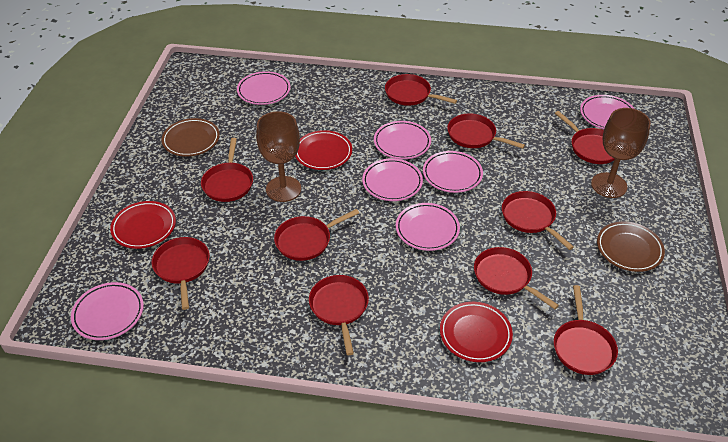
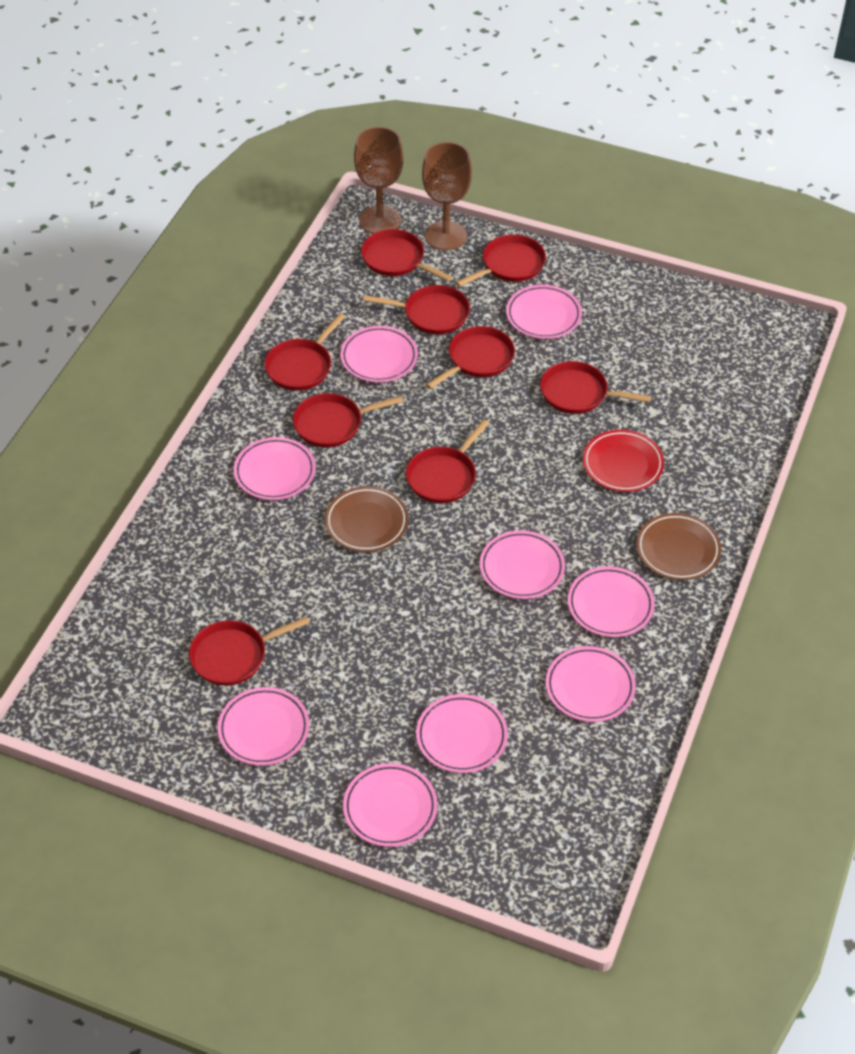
pink plate: 7 -> 9
red pan: 10 -> 9
red plate: 3 -> 1

